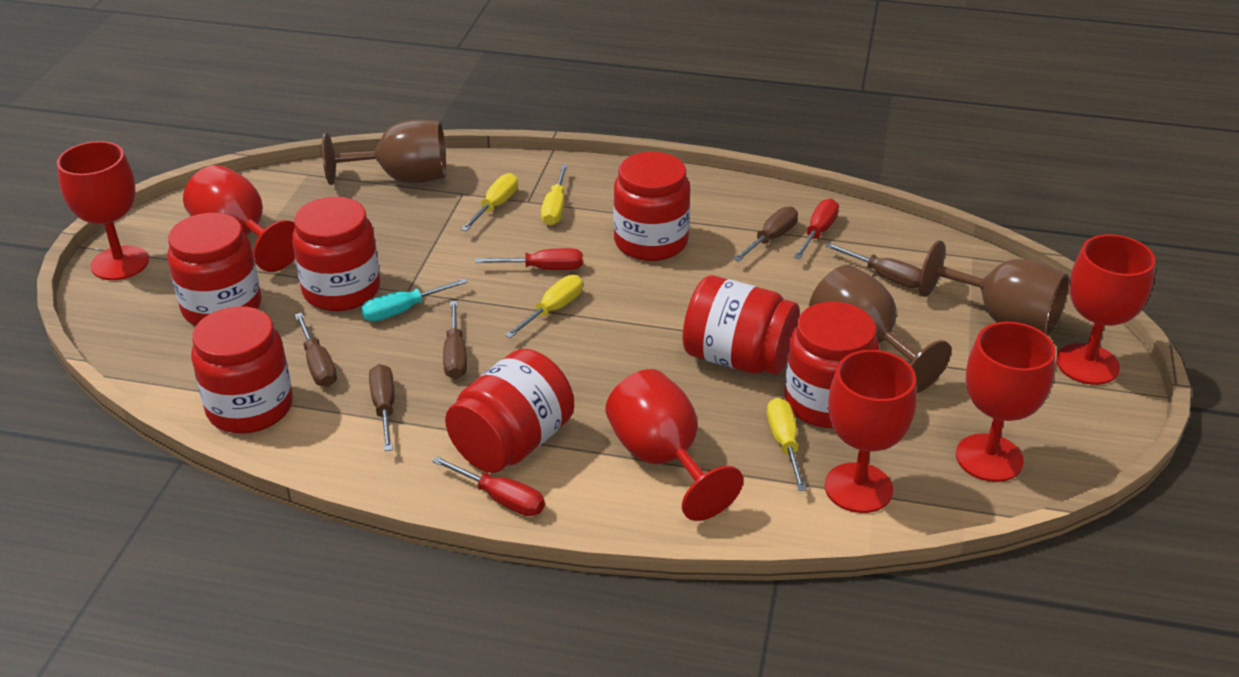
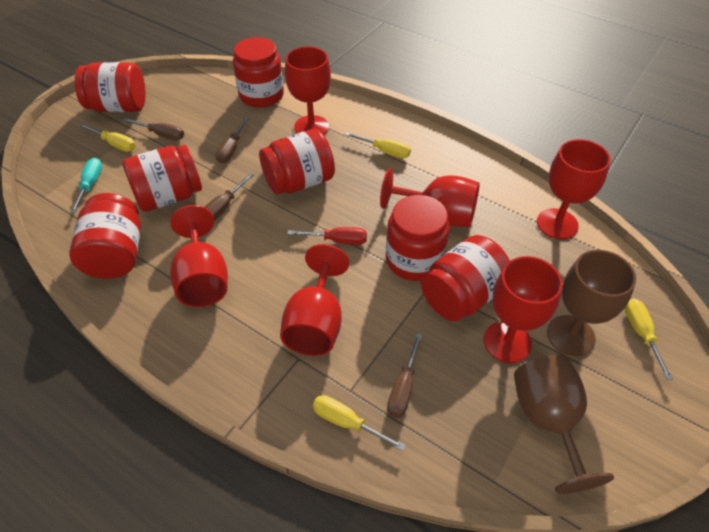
brown goblet: 3 -> 2
brown screwdriver: 5 -> 4
red screwdriver: 3 -> 1

